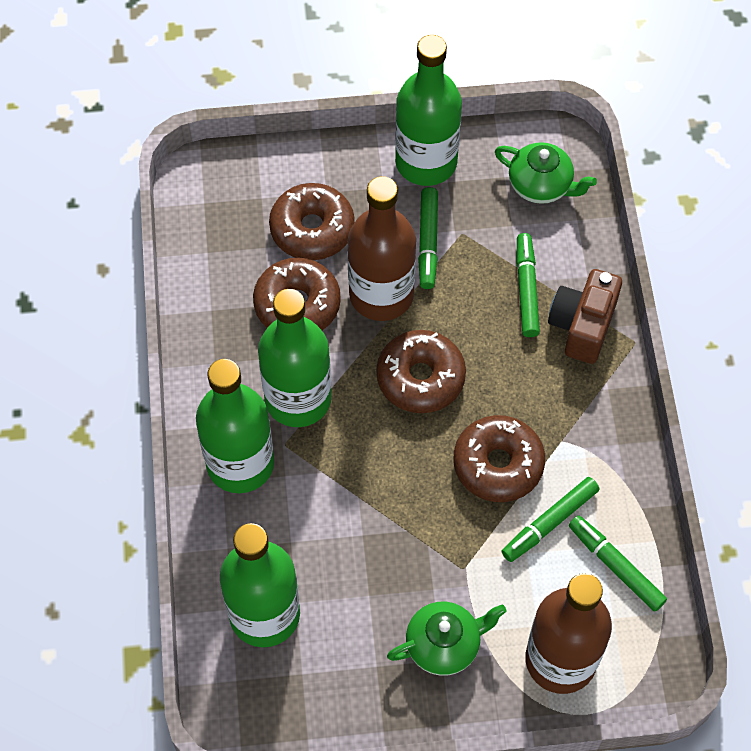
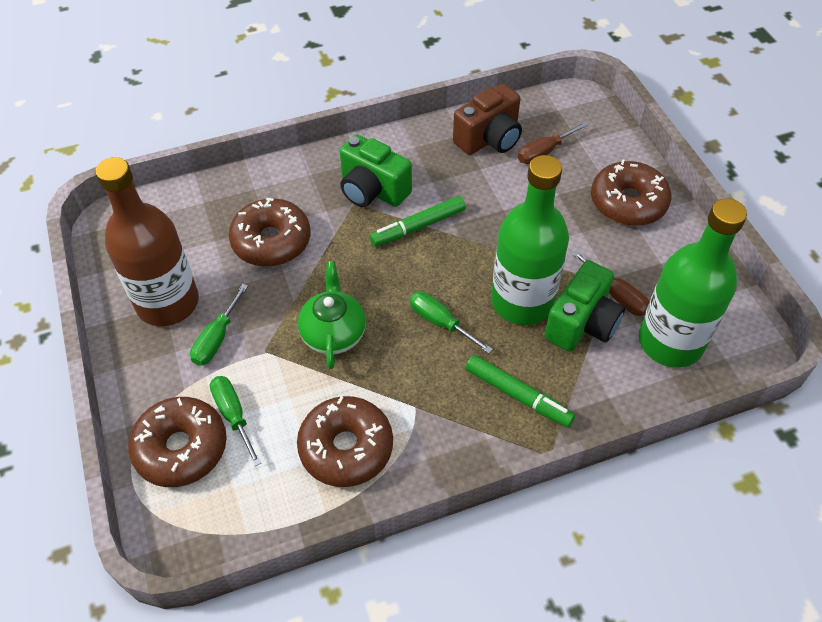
brown bottle: 2 -> 1
brown screwdriver: 0 -> 2
green bottle: 4 -> 2
green camera: 0 -> 2
green marker: 4 -> 2
green screwdriver: 0 -> 3
green teapot: 2 -> 1

